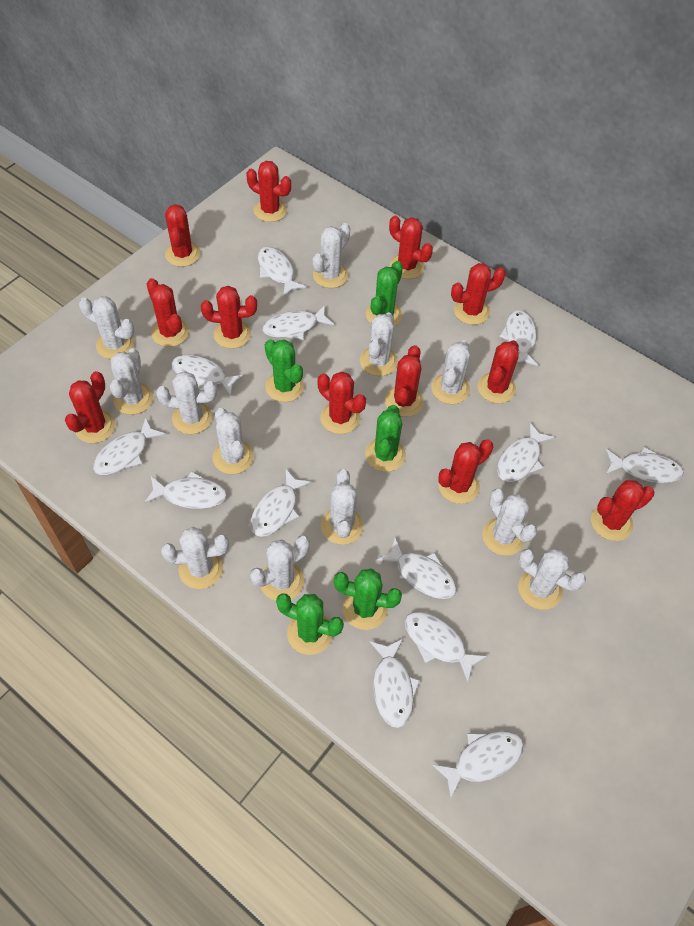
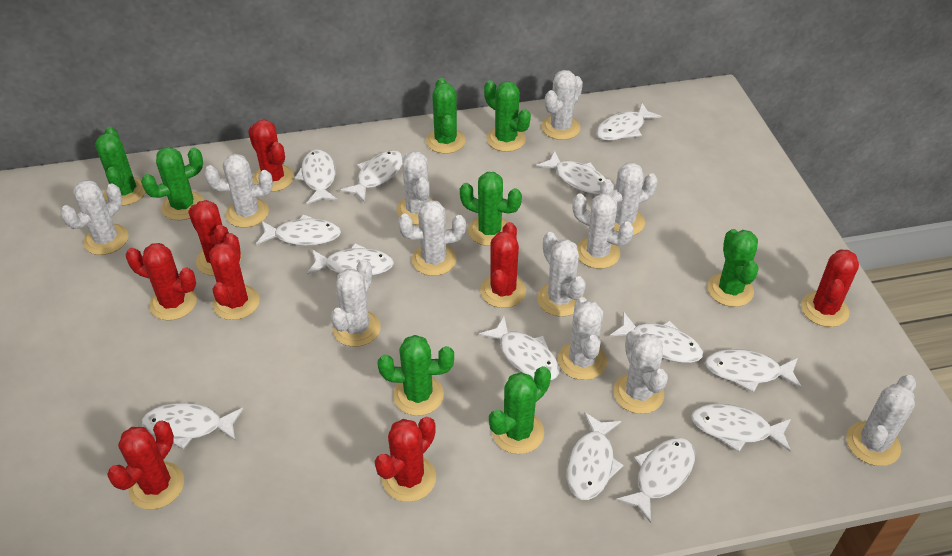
green cactus: 5 -> 8
red cactus: 12 -> 8

